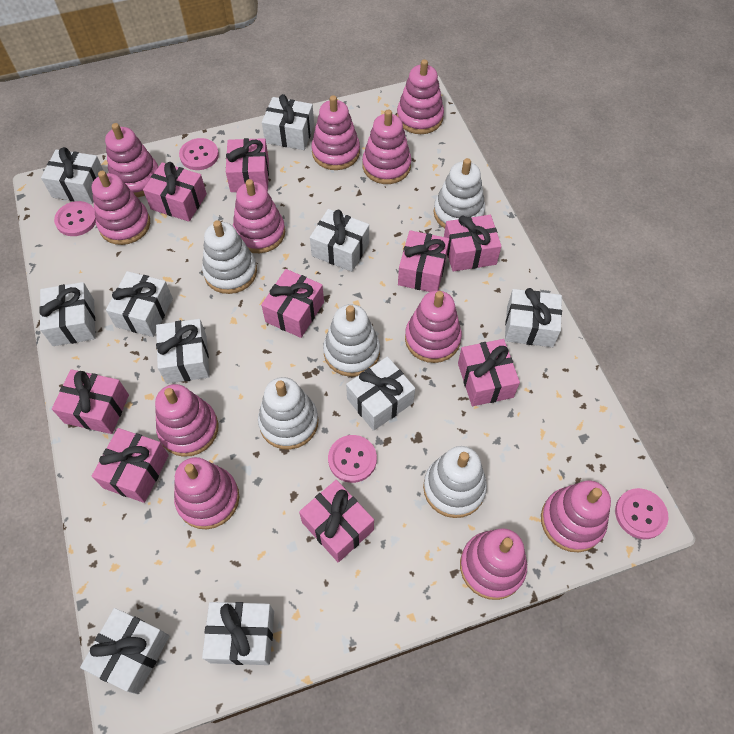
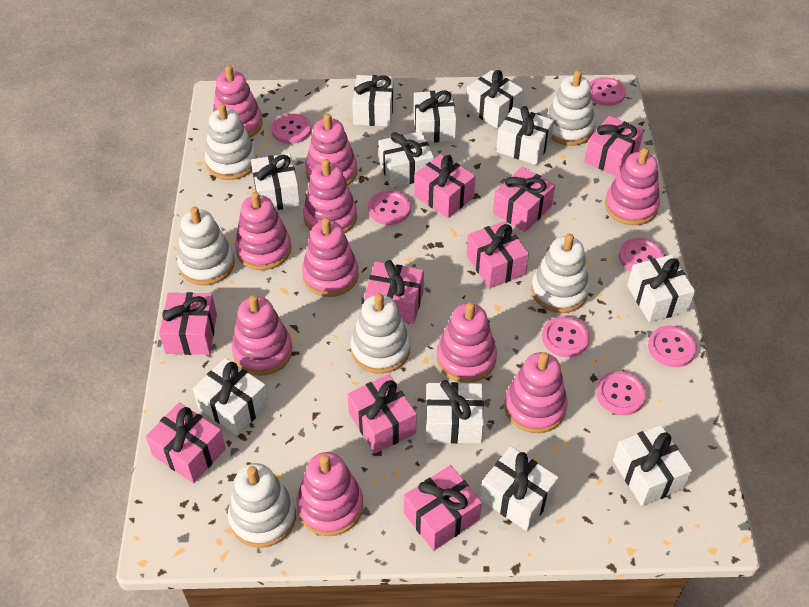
pink button: 4 -> 7
pink stacking toy: 11 -> 10
white gift: 10 -> 11
white stacking toy: 5 -> 6

